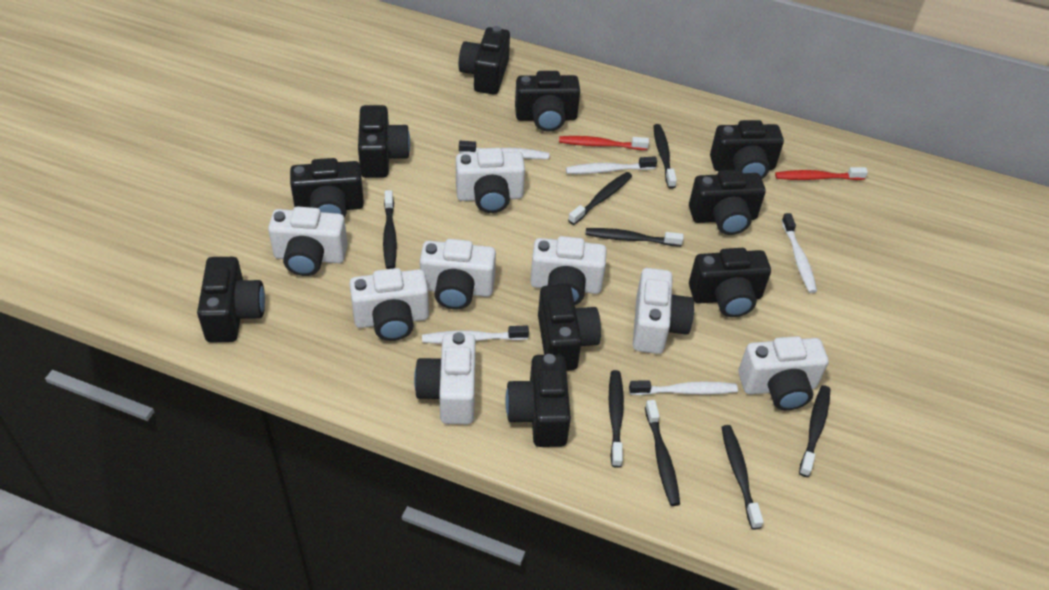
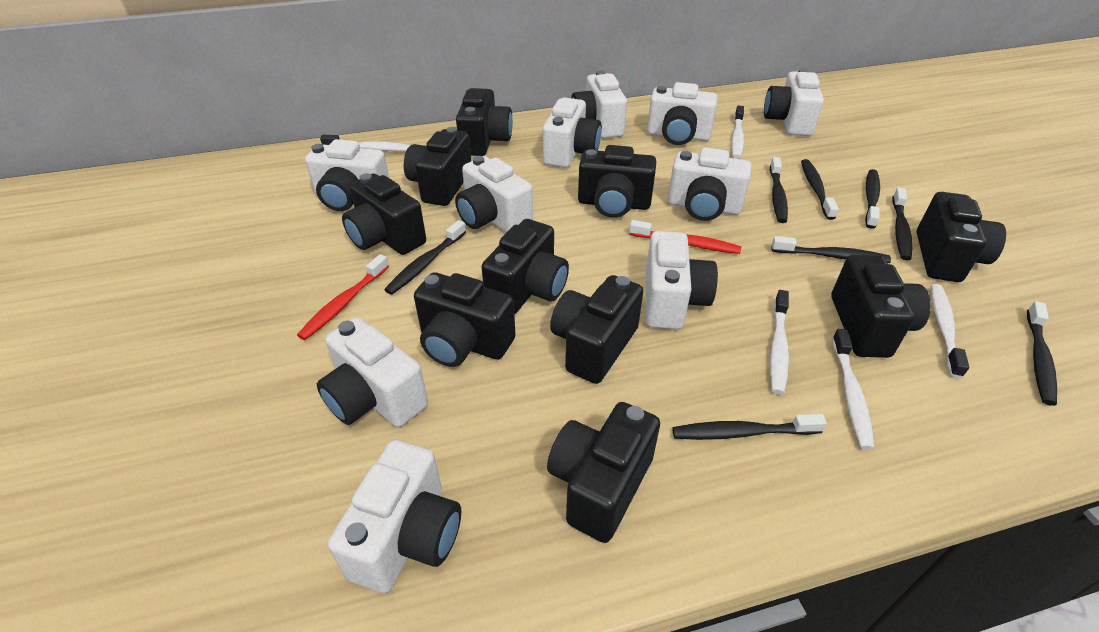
white camera: 8 -> 10

